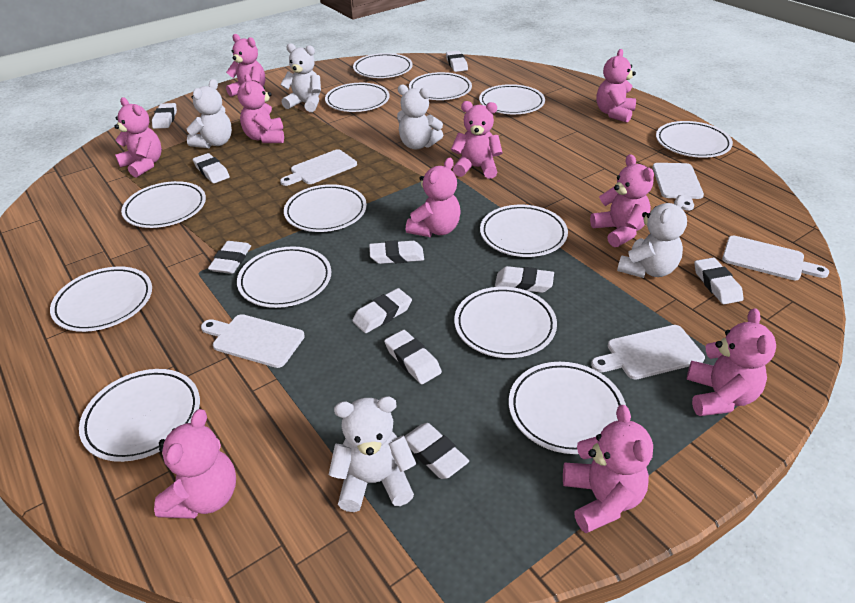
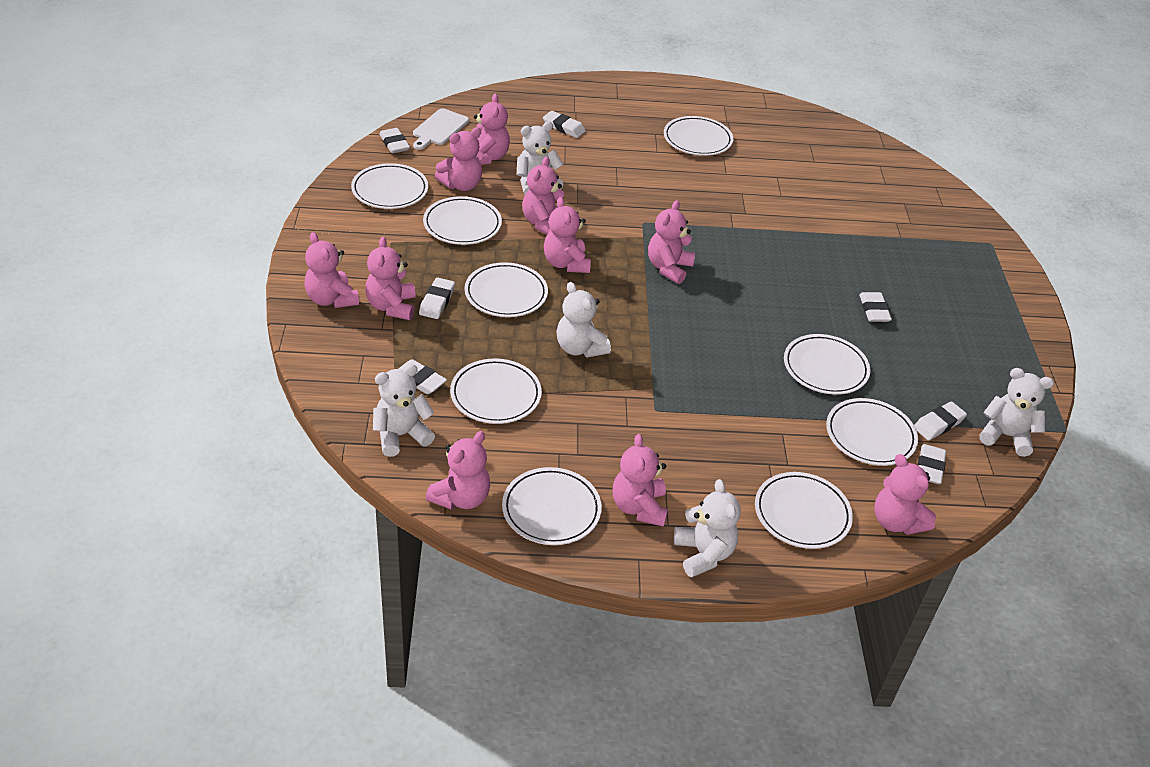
white cutting board: 5 -> 1
white eraser: 10 -> 7
white plate: 13 -> 9

